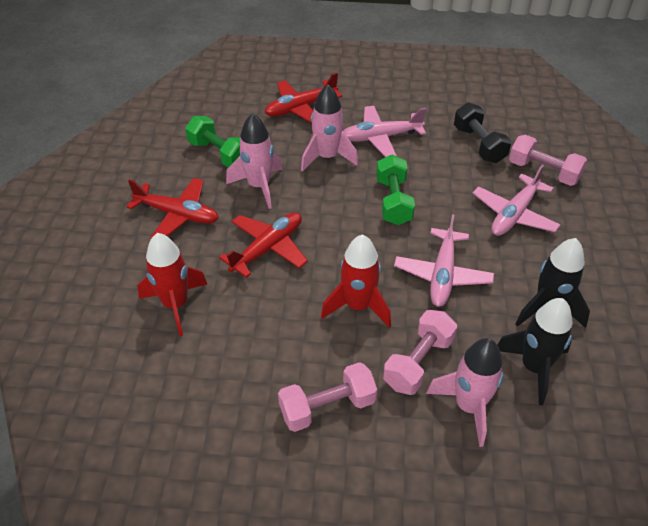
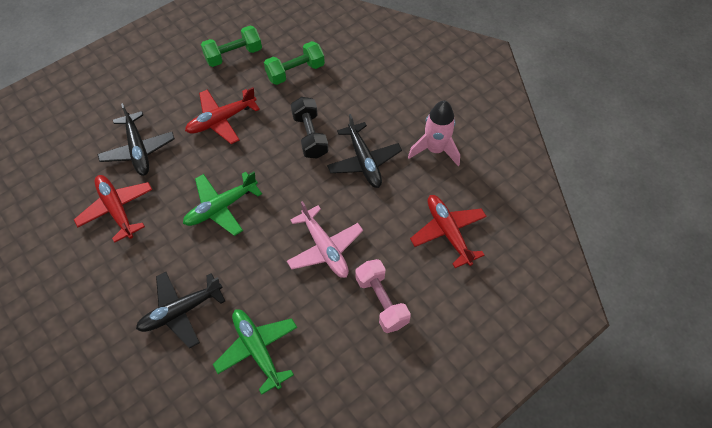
black plane: 0 -> 3
black rocket: 2 -> 0
green plane: 0 -> 2
pink dumbbell: 3 -> 1
pink plane: 3 -> 1
pink rocket: 3 -> 1
red rocket: 2 -> 0

